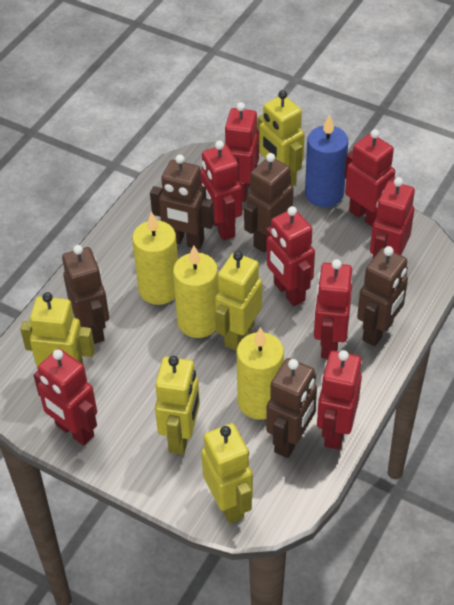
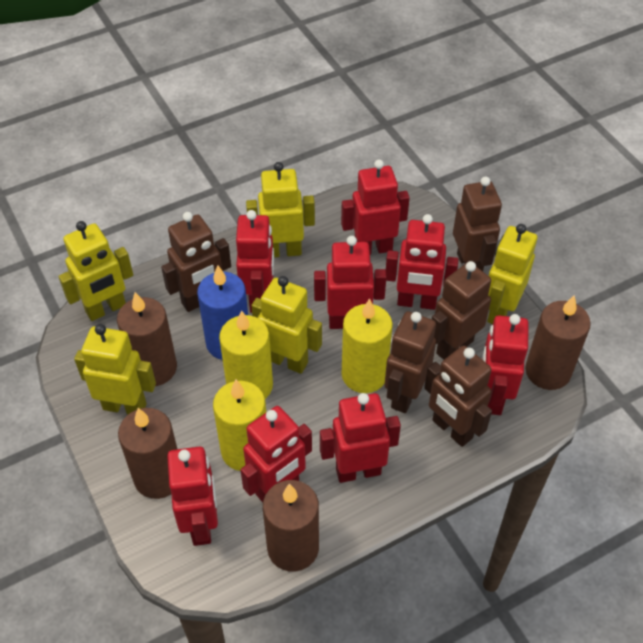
brown candle: 0 -> 4

